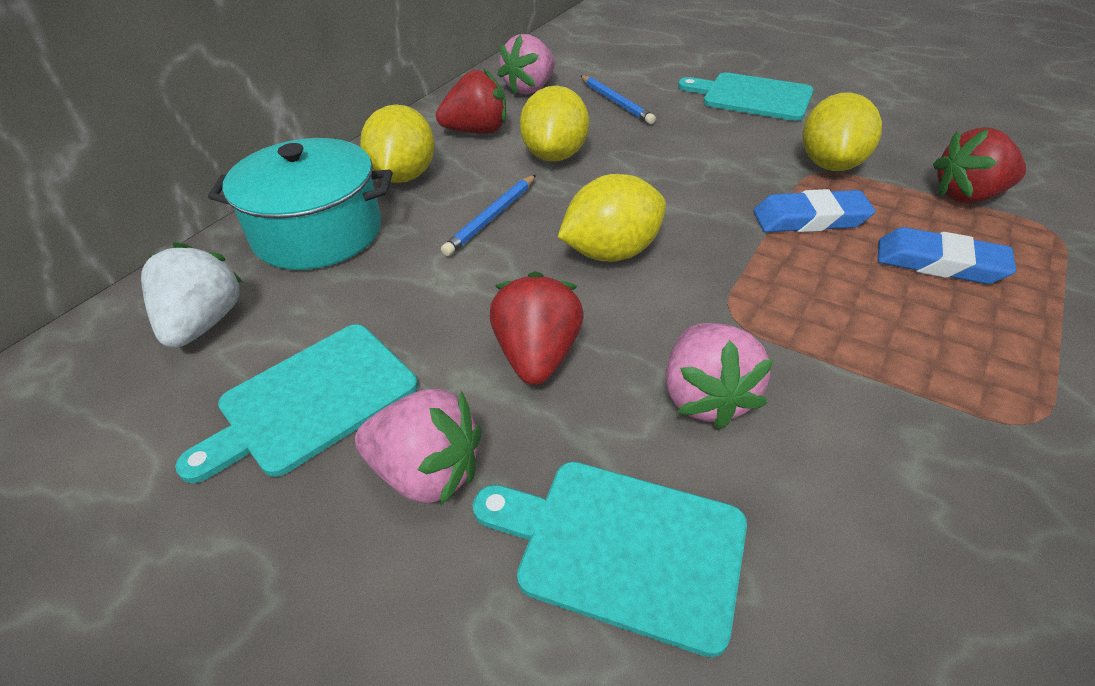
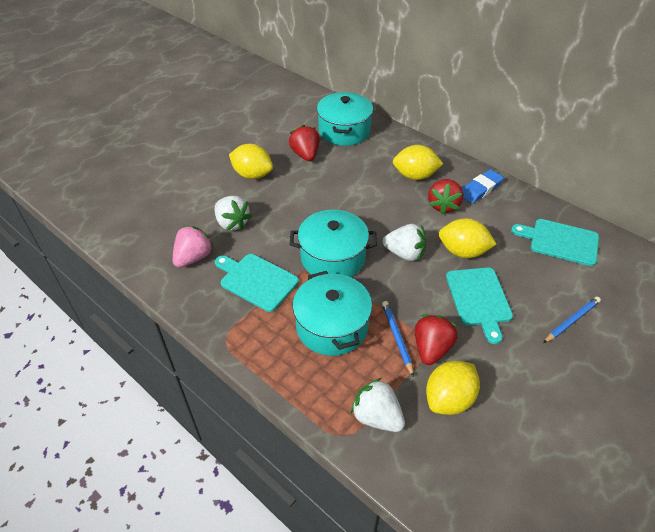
blue eraser: 2 -> 1
pink strawberry: 3 -> 1
turquoise pot: 1 -> 3
white strawberry: 1 -> 3

